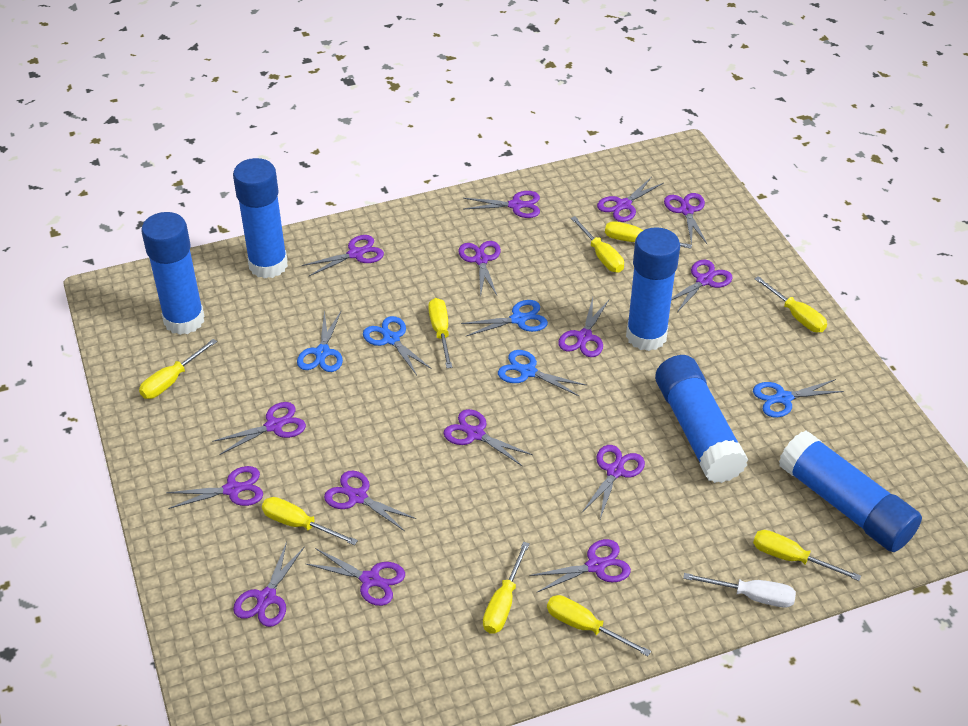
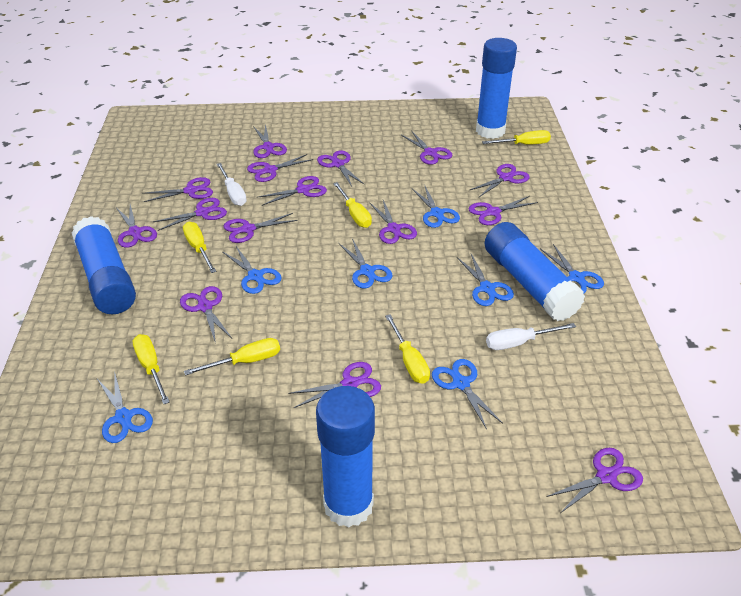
blue glue stick: 5 -> 4
blue scissors: 5 -> 7
white screwdriver: 1 -> 2
yellow screwdriver: 9 -> 6

